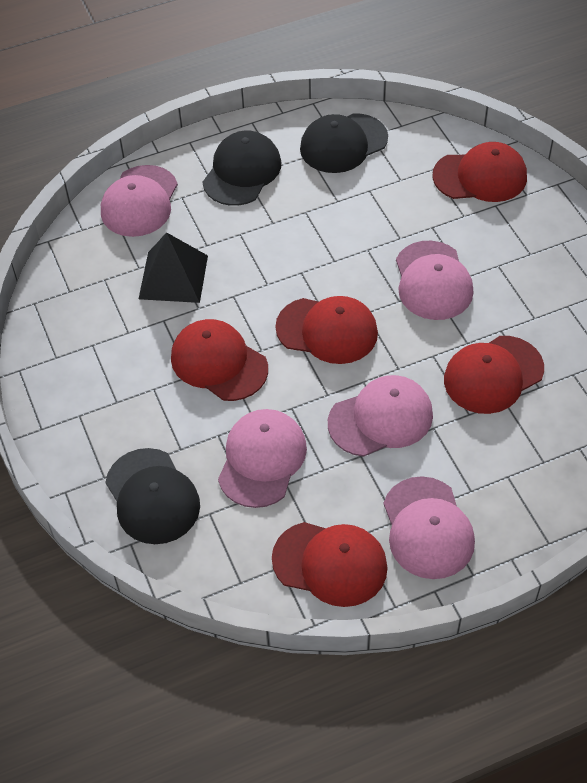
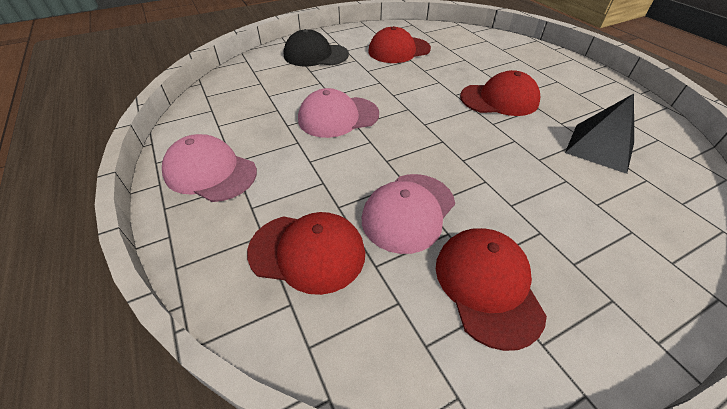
black cap: 3 -> 1
pink cap: 5 -> 3
red cap: 5 -> 4

